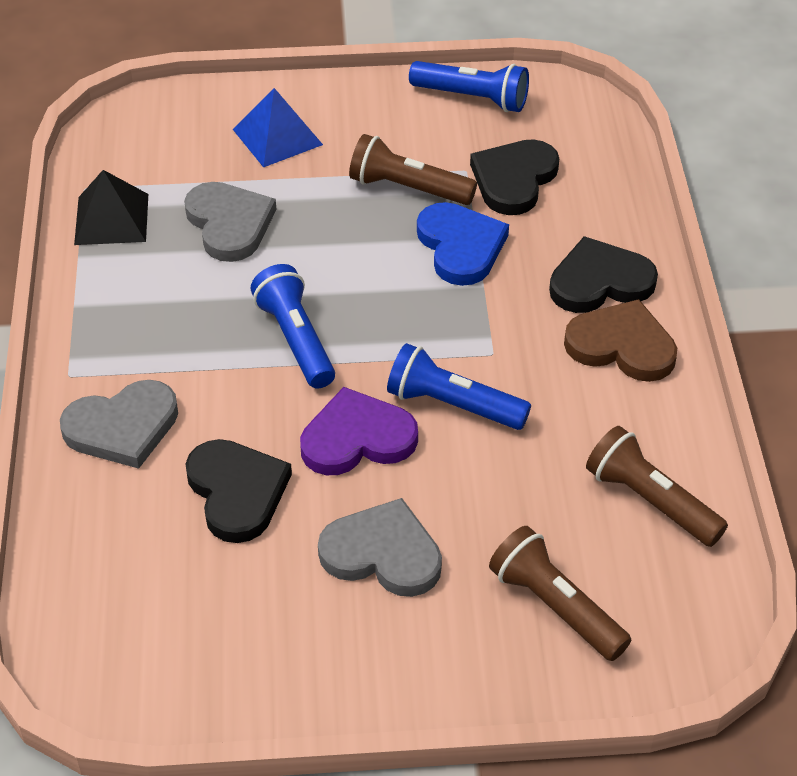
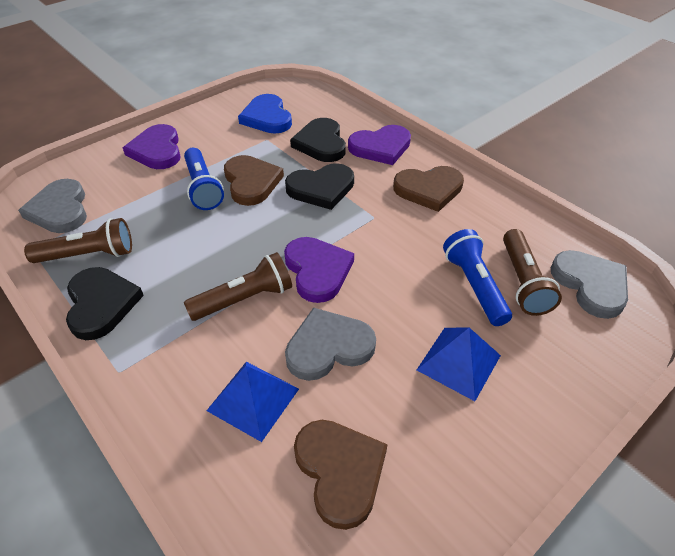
black pyramid: 1 -> 0
blue flashlight: 3 -> 2
blue pyramid: 1 -> 2
brown heart: 1 -> 3
purple heart: 1 -> 3

